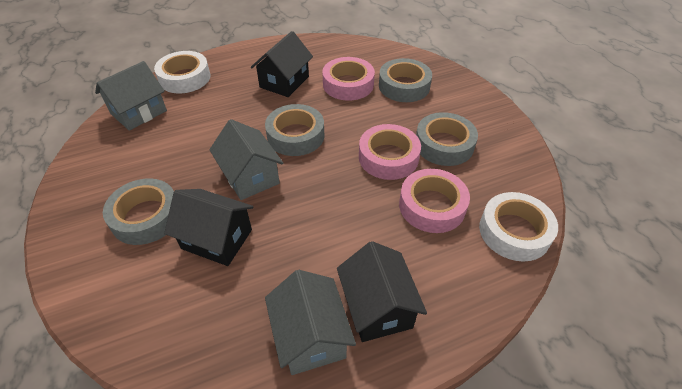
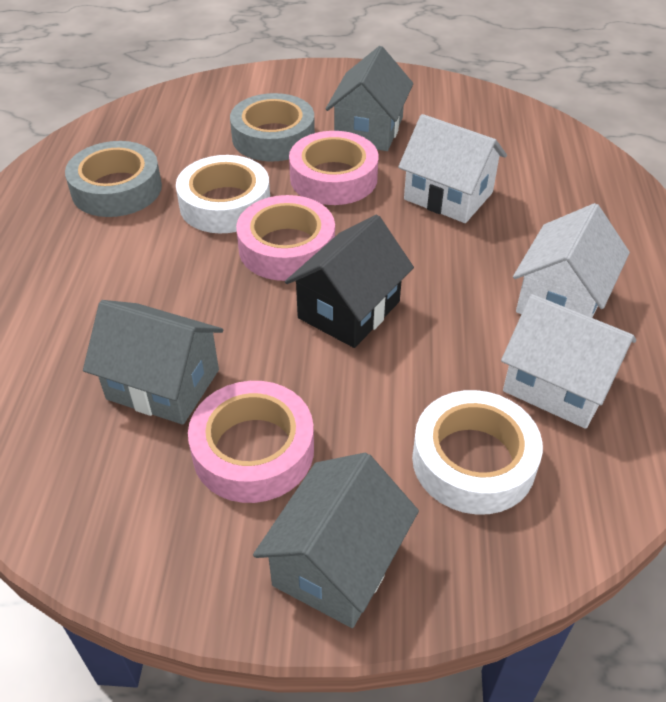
black house: 3 -> 1
grey tape: 4 -> 2
white house: 0 -> 3

